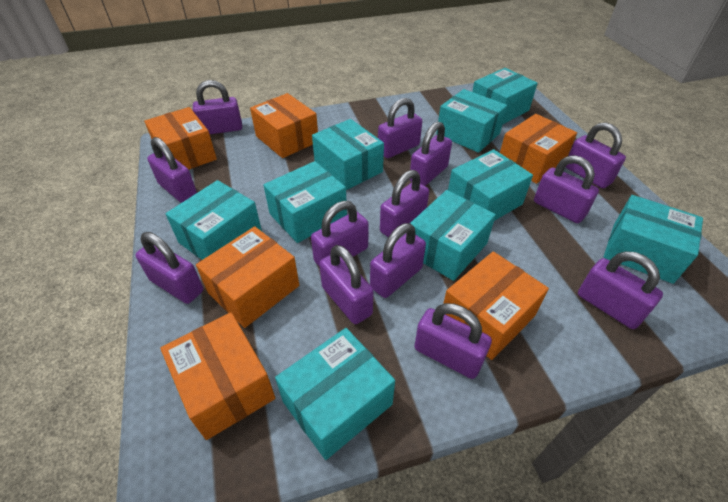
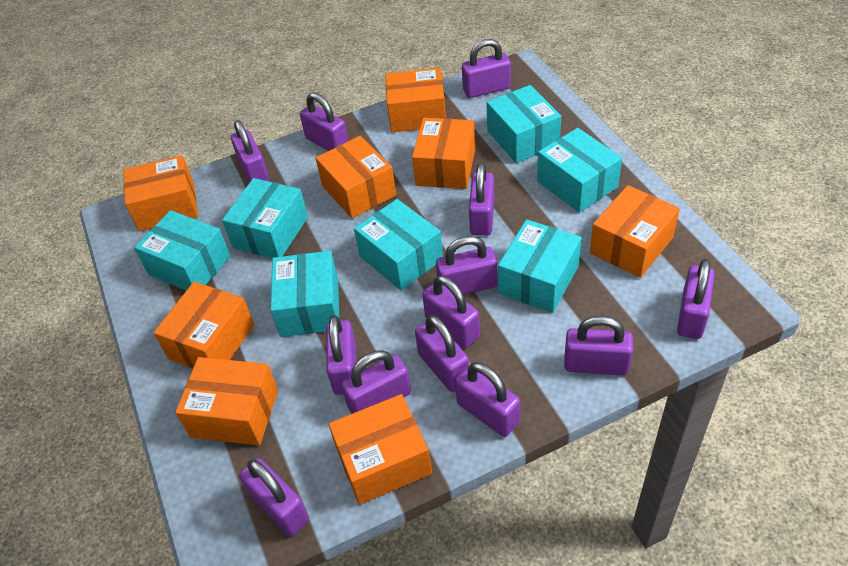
orange box: 6 -> 8
turquoise box: 9 -> 7

